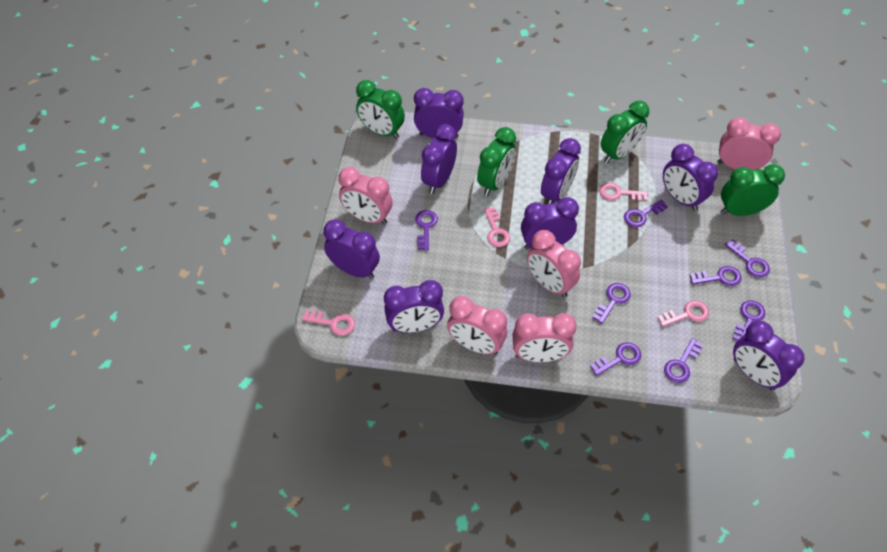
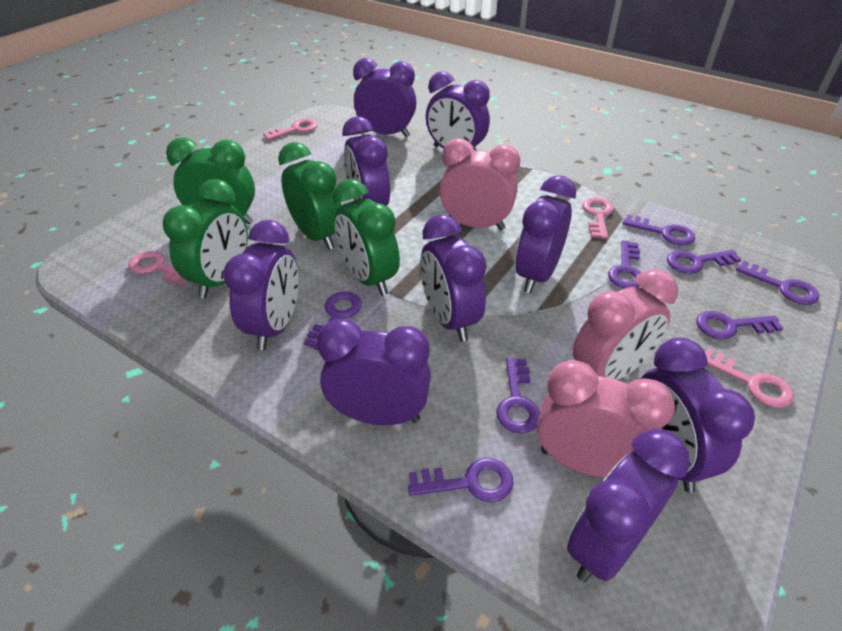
pink clock: 5 -> 3
purple clock: 8 -> 9

